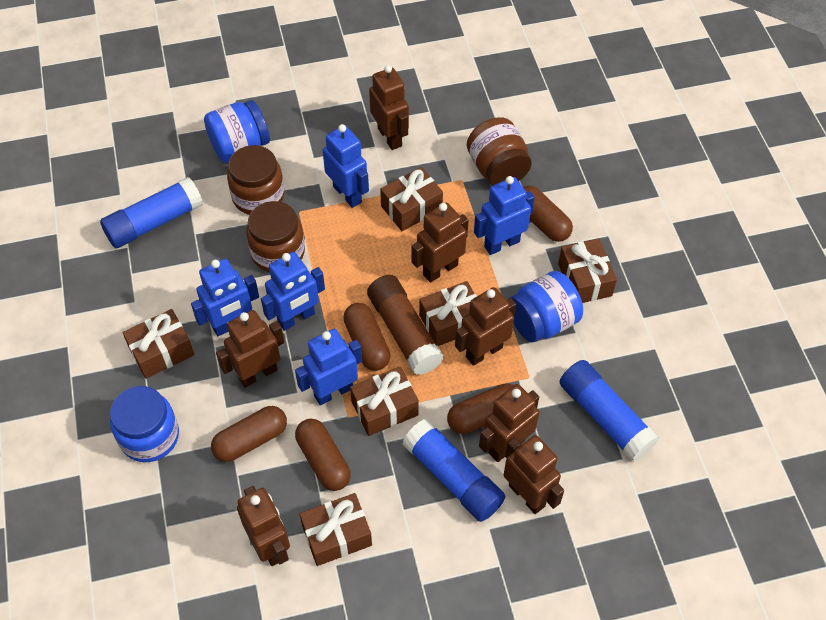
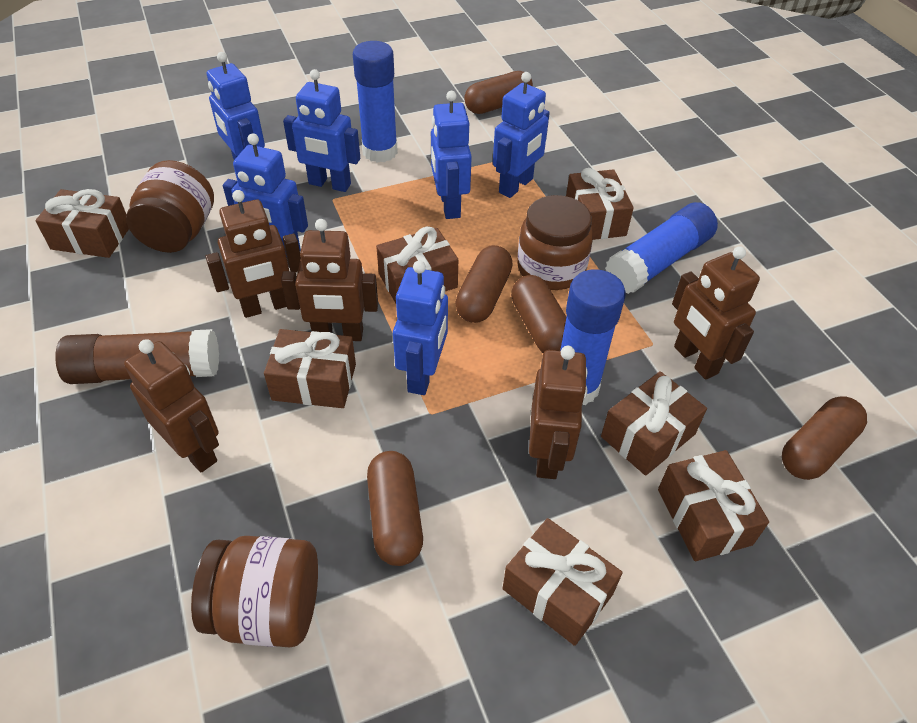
blue jar: 3 -> 0
blue robot: 5 -> 6
brown gift: 6 -> 7
brown robot: 7 -> 5

